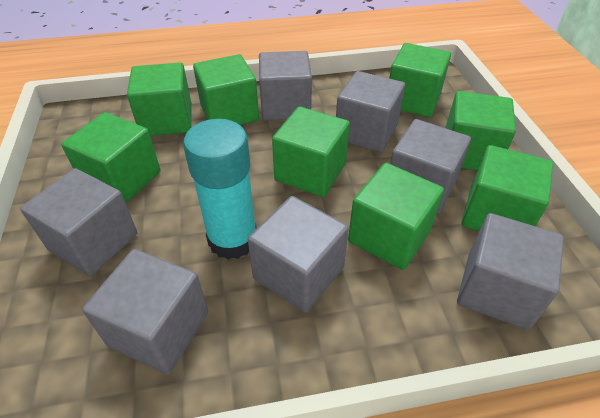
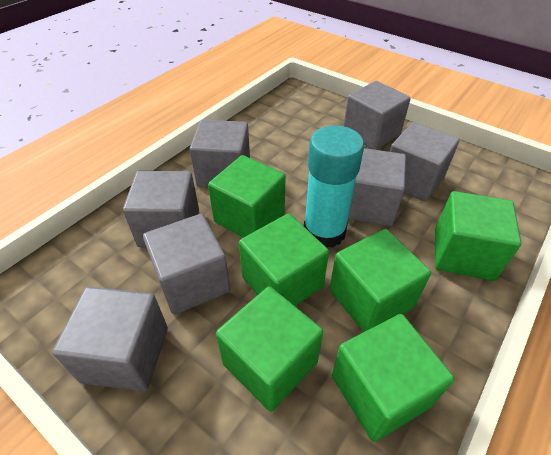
green cube: 8 -> 6

